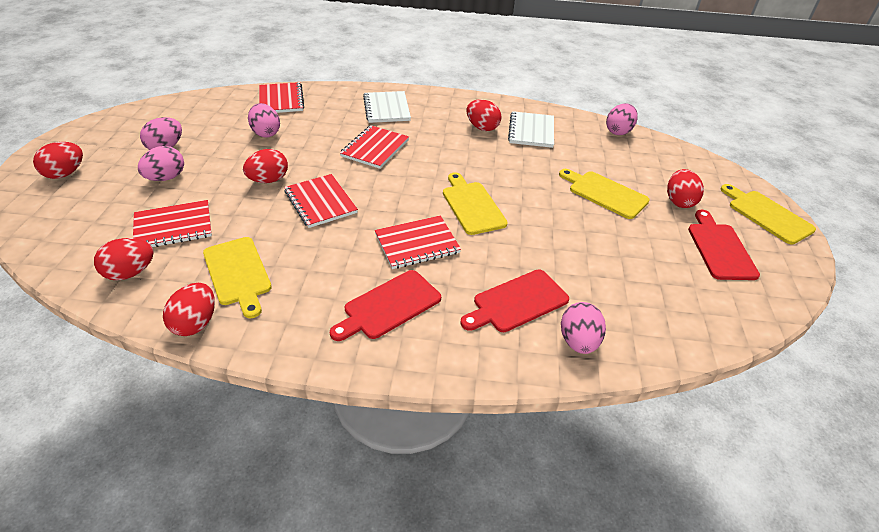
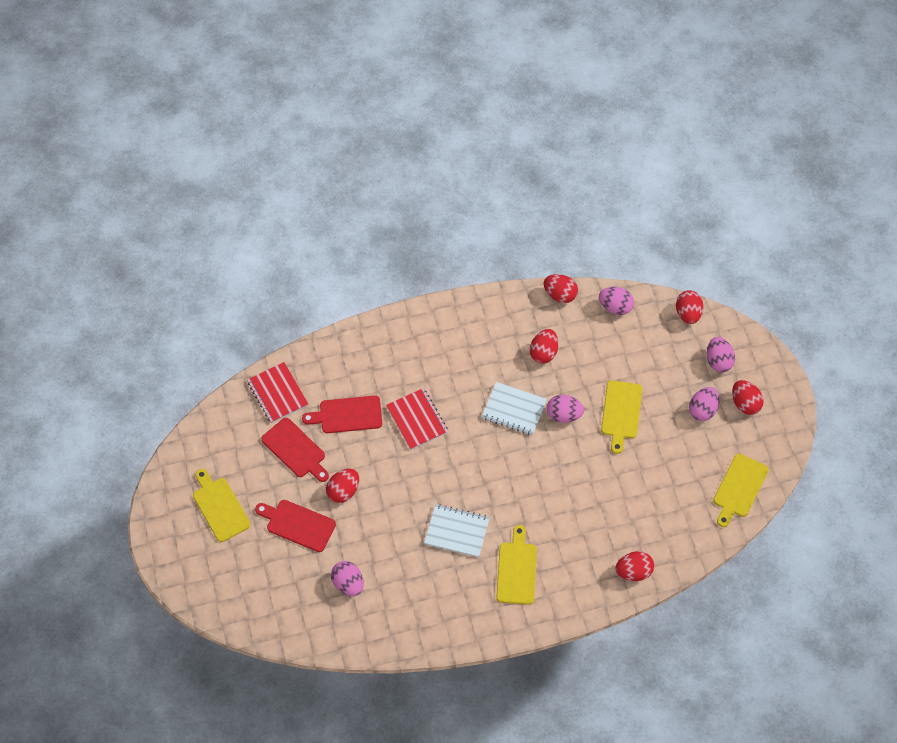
red notebook: 5 -> 2

